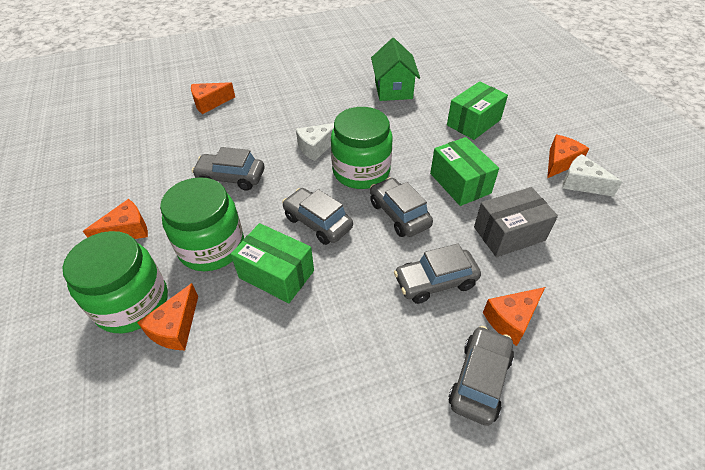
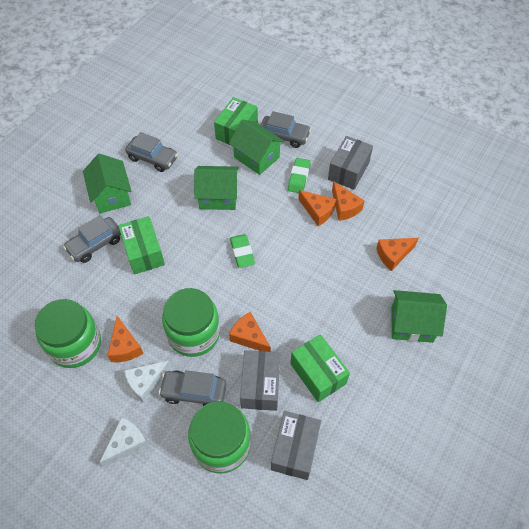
green eraser: 0 -> 2
green house: 1 -> 4
grey box: 1 -> 3
grey car: 5 -> 4

